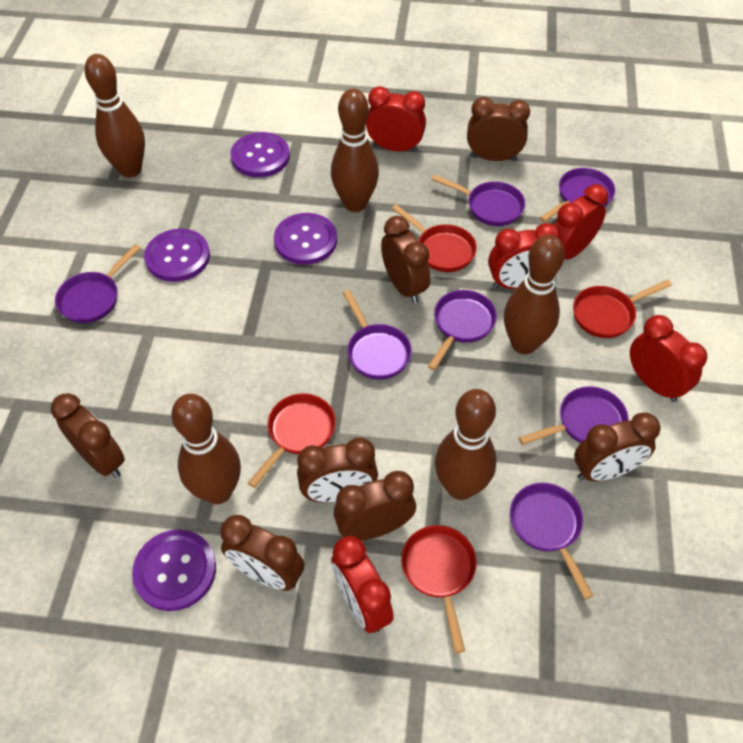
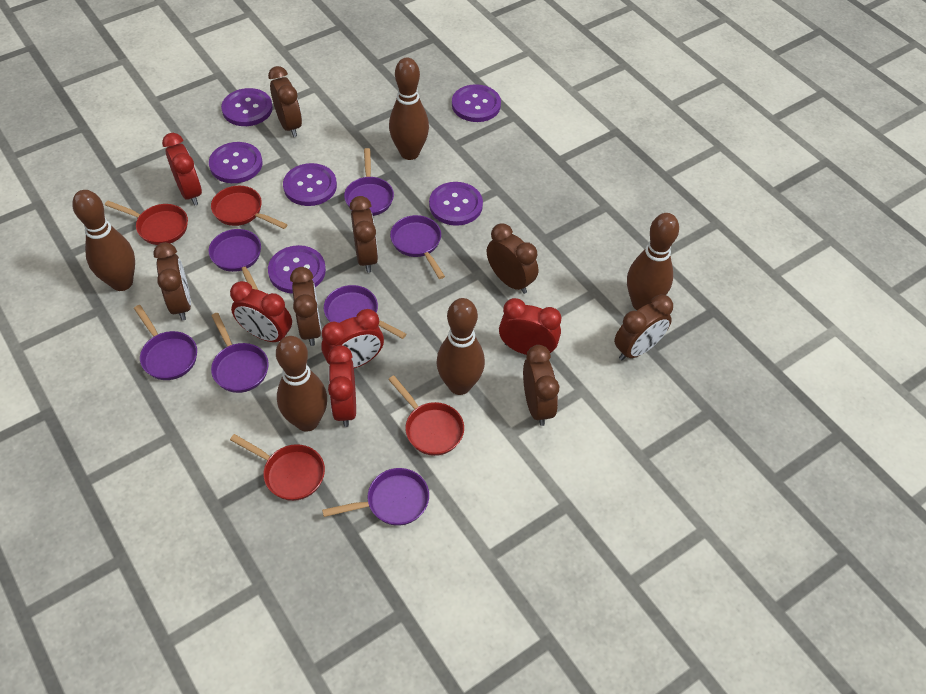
purple button: 4 -> 6

